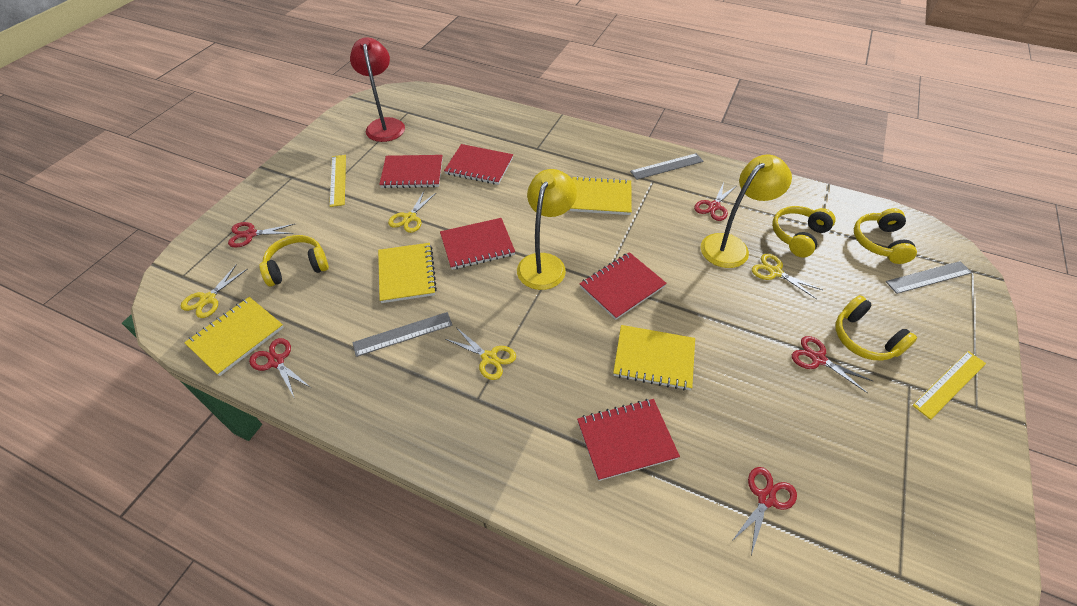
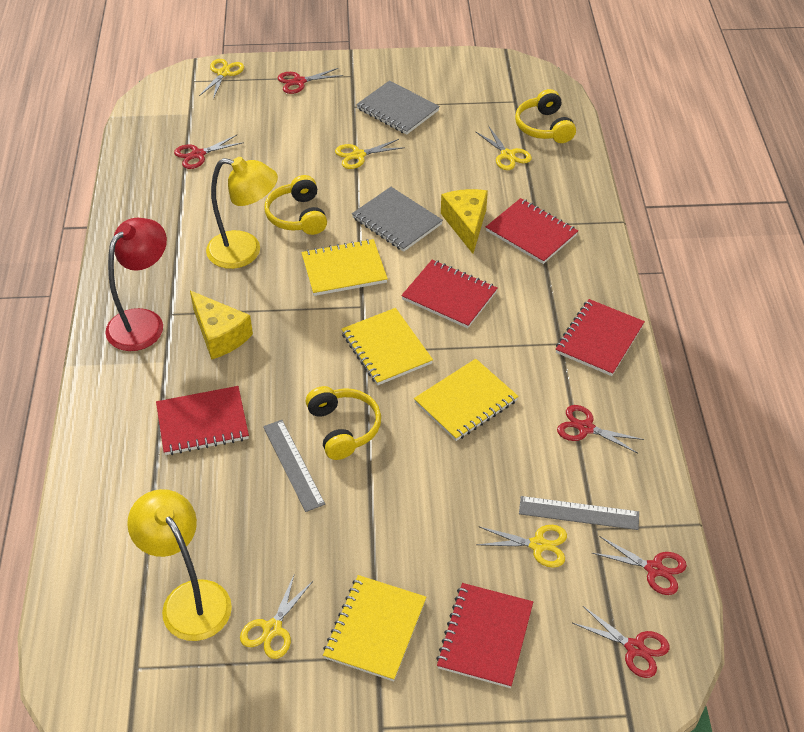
grey notebook: 0 -> 2
grey ruler: 3 -> 2
yellow cheese: 0 -> 2
yellow headphones: 4 -> 3
yellow ruler: 2 -> 0
yellow scissors: 4 -> 5

